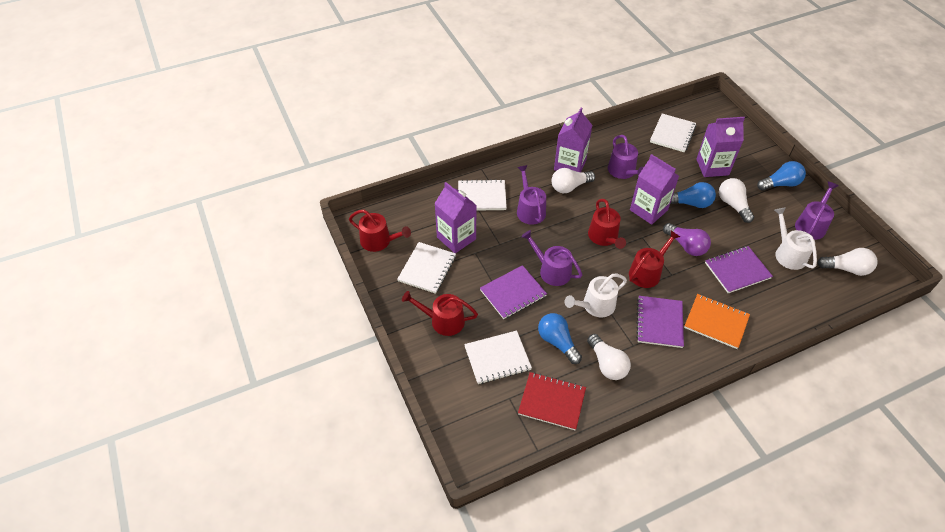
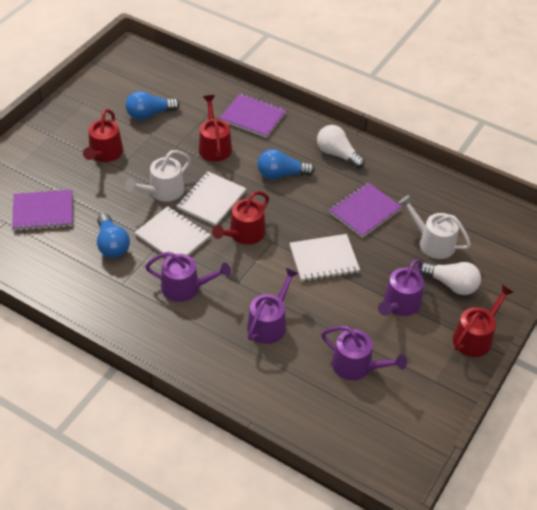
orange notebook: 1 -> 0
purple carton: 4 -> 0
purple light bulb: 1 -> 0
red notebook: 1 -> 0
white light bulb: 4 -> 2
white notebook: 4 -> 3

